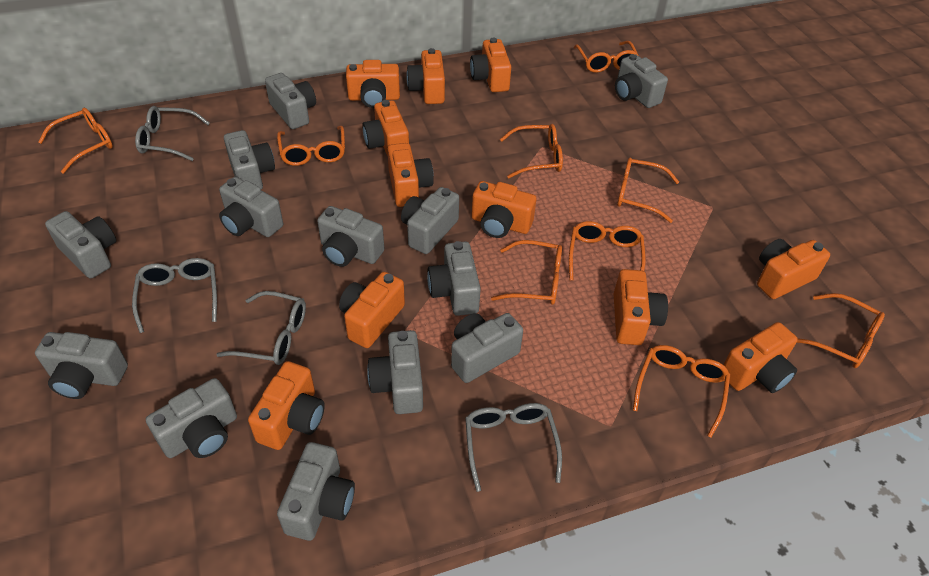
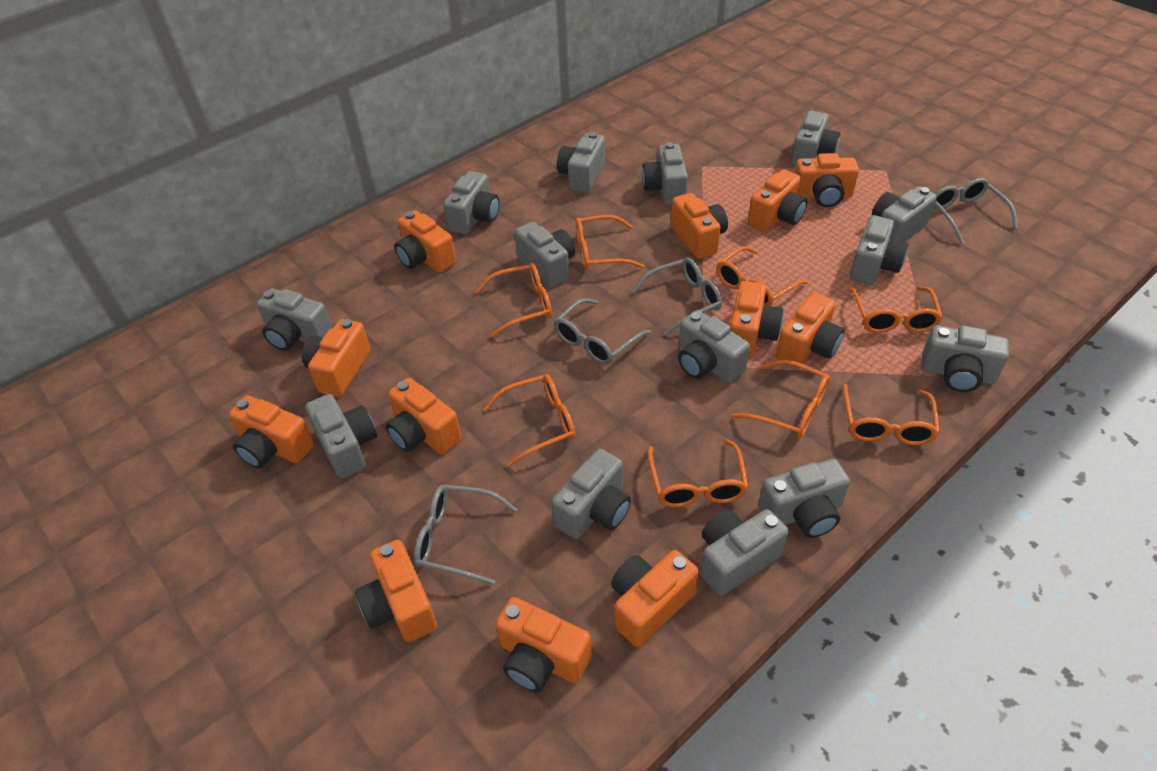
grey camera: 13 -> 14
orange camera: 11 -> 12
orange glasses: 9 -> 8

